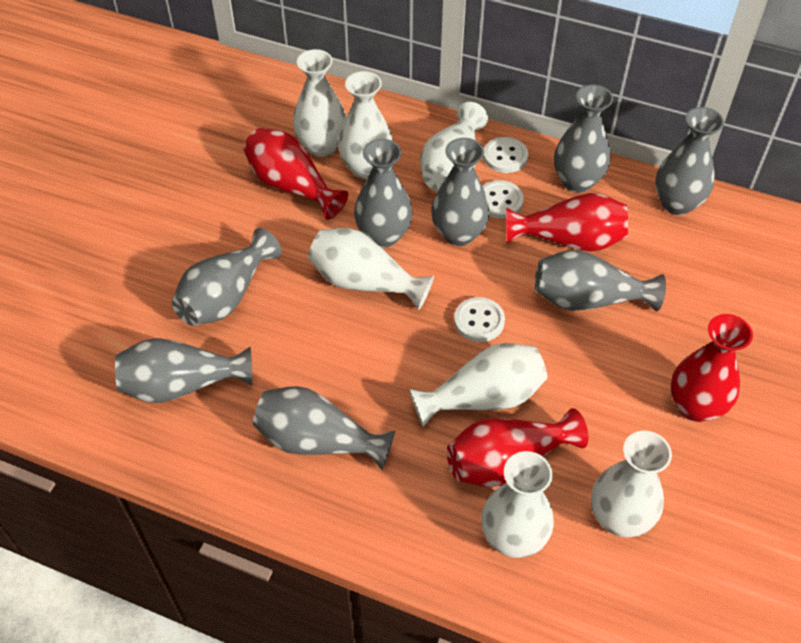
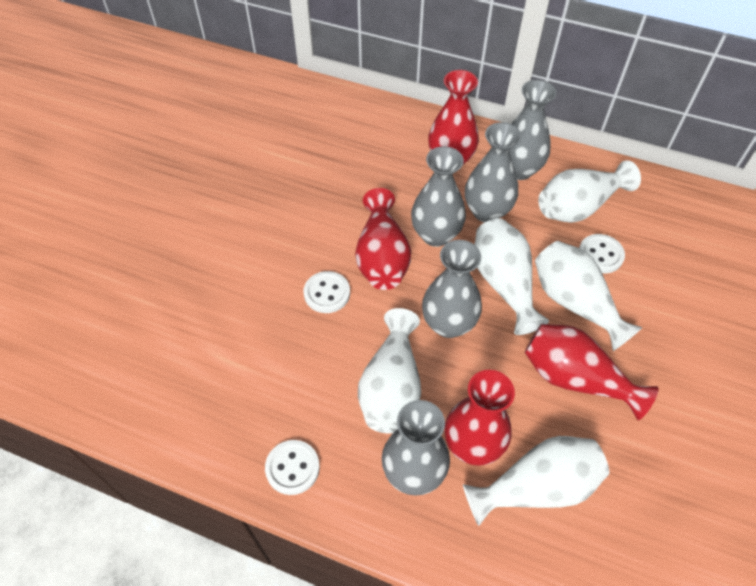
grey vase: 8 -> 5
white vase: 7 -> 5

